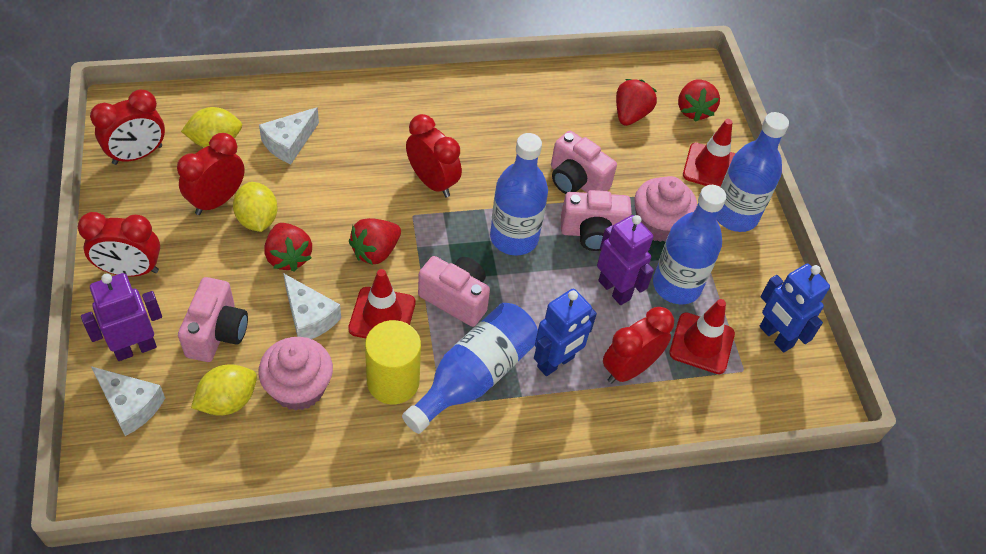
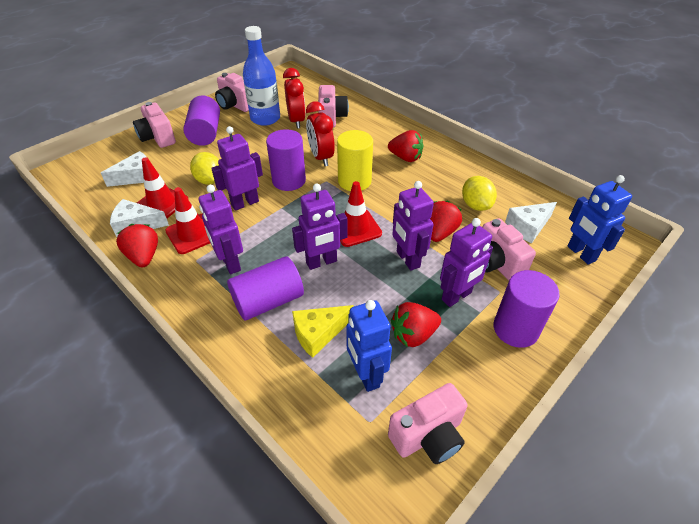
blue bottle: 4 -> 1
pink camera: 4 -> 5
pink cupcake: 2 -> 0
purple cylinder: 0 -> 4
purple robot: 2 -> 5
red clock: 5 -> 2
yellow cheese: 0 -> 1
yellow lemon: 3 -> 2

